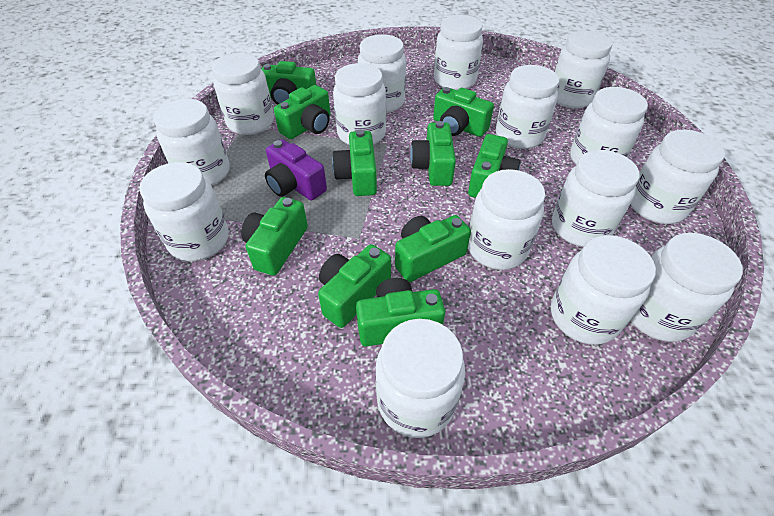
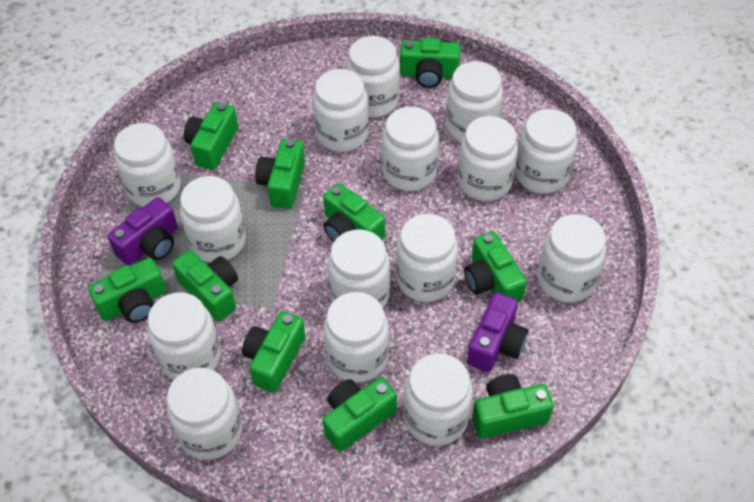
purple camera: 1 -> 2

